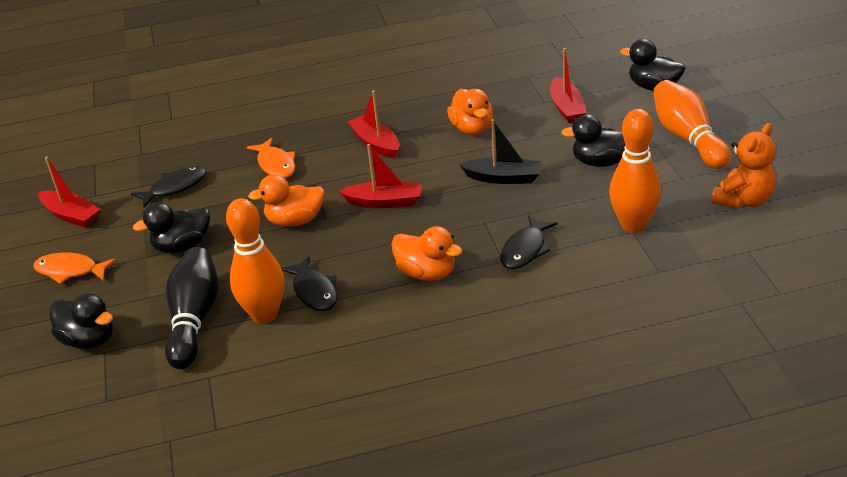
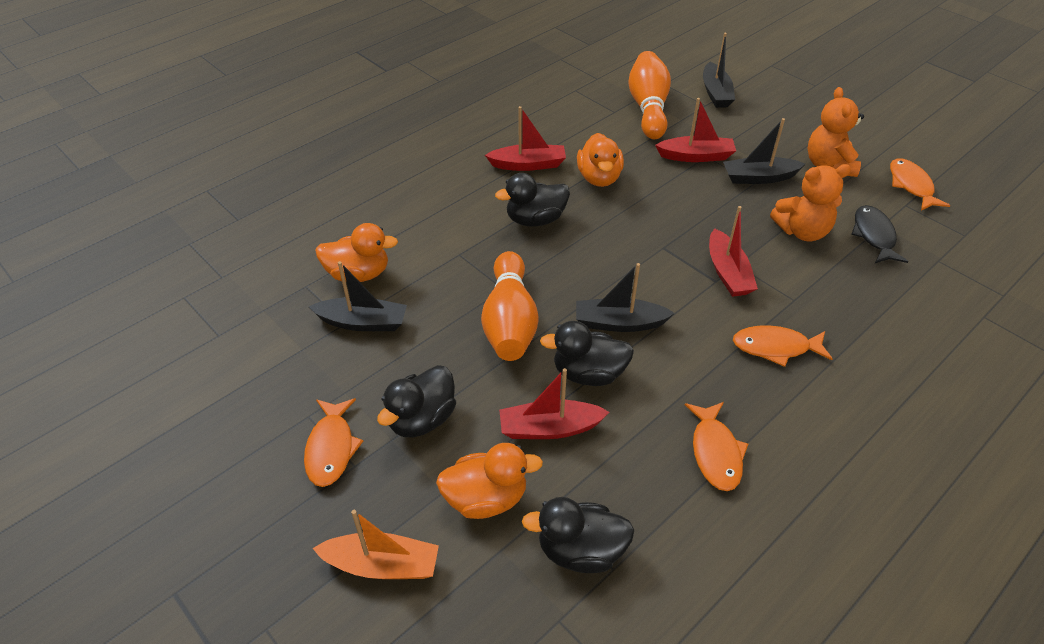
black boat: 1 -> 4
black bowling pin: 1 -> 0
black fish: 3 -> 1
orange boat: 0 -> 1
orange bowling pin: 3 -> 2
orange fish: 2 -> 4
orange teddy bear: 1 -> 2

